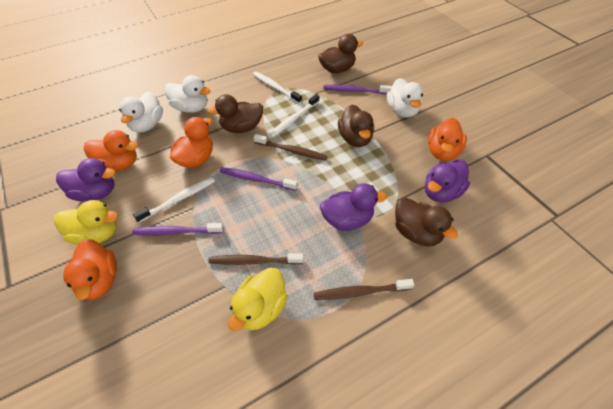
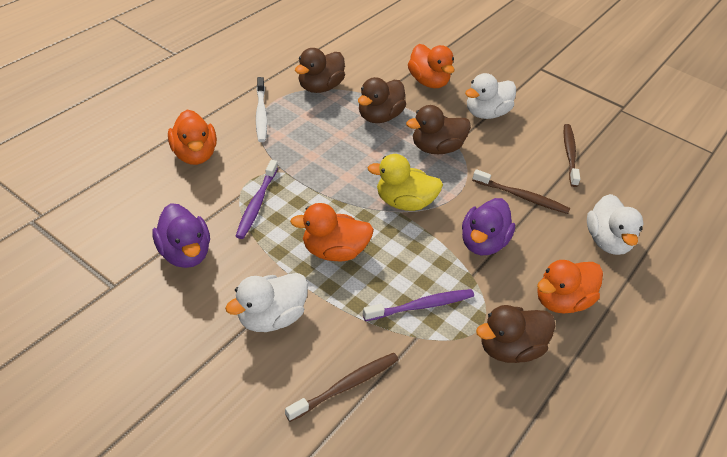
purple duck: 3 -> 2
purple toothbrush: 3 -> 2
white toothbrush: 3 -> 1
yellow duck: 2 -> 1

